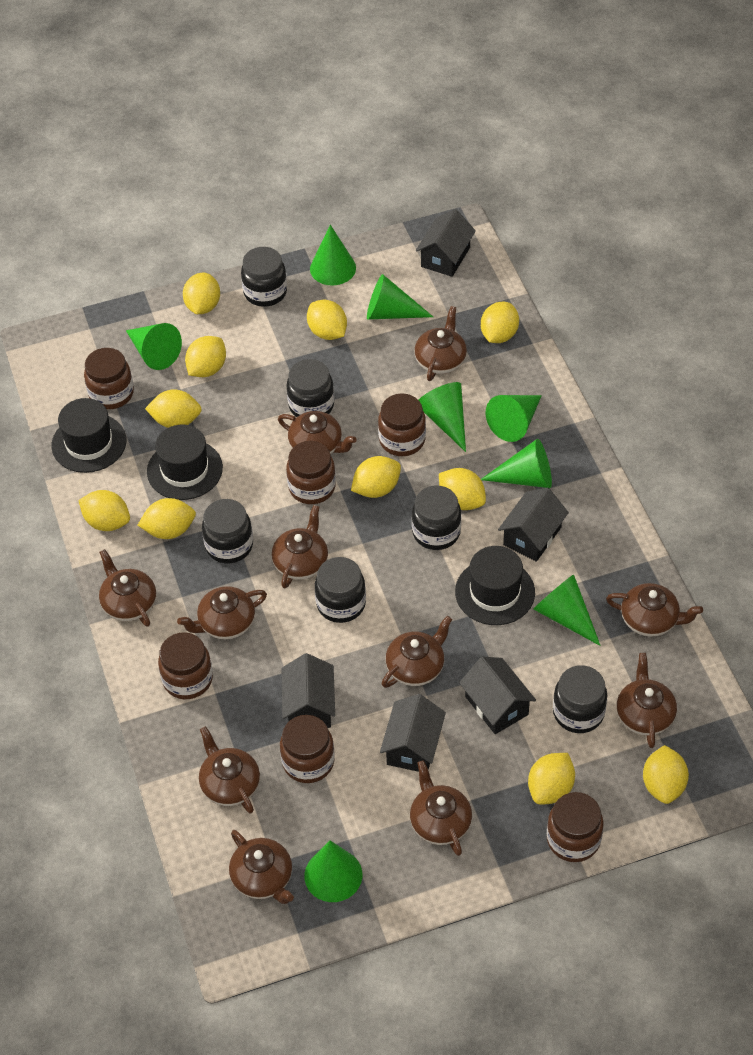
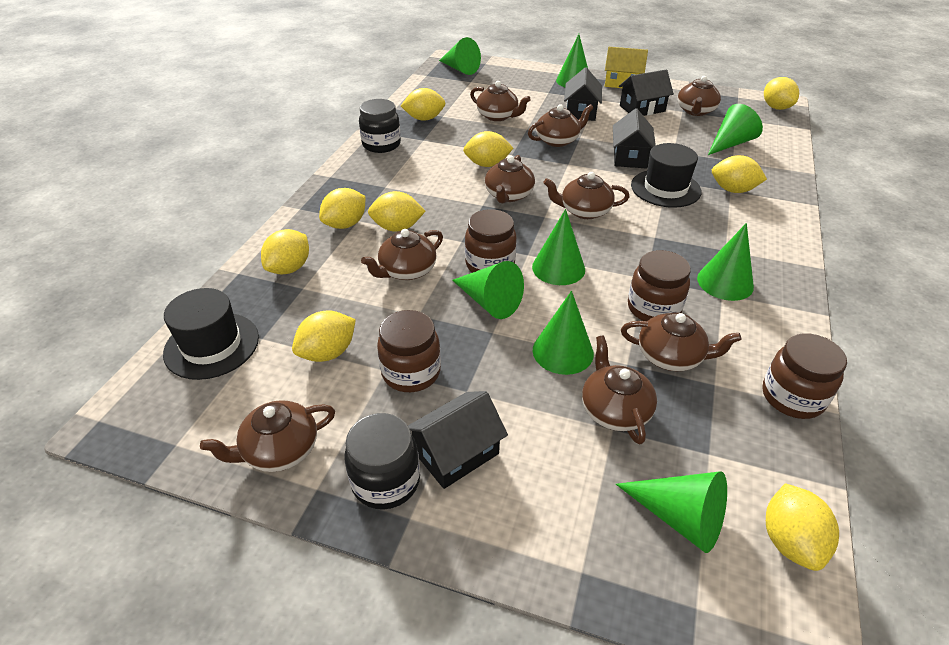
black hat: 3 -> 2
black house: 5 -> 4
black jar: 6 -> 2
brown jar: 6 -> 4
brown teapot: 11 -> 9
yellow house: 0 -> 1
yellow lemon: 11 -> 9

